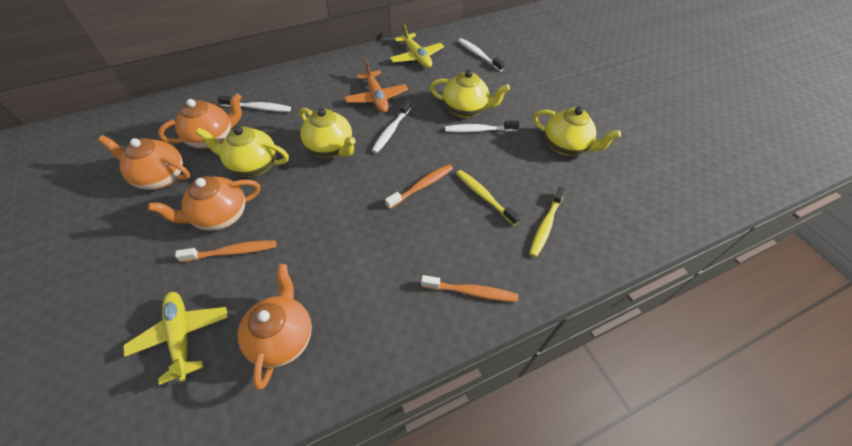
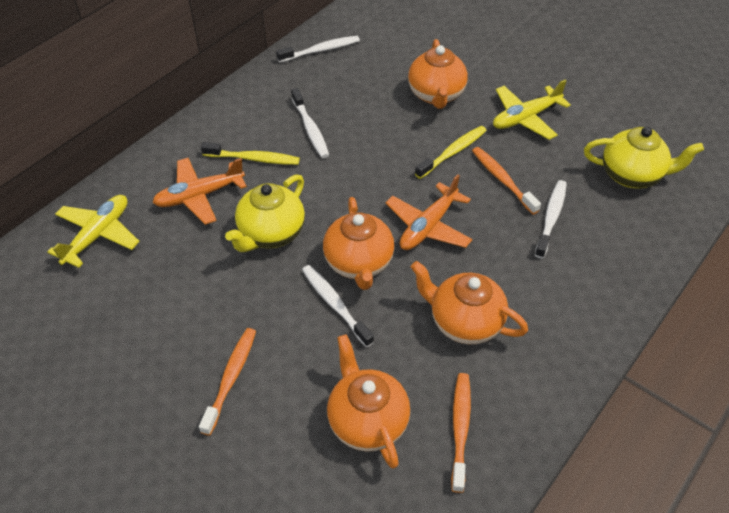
orange plane: 1 -> 2
yellow teapot: 4 -> 2

